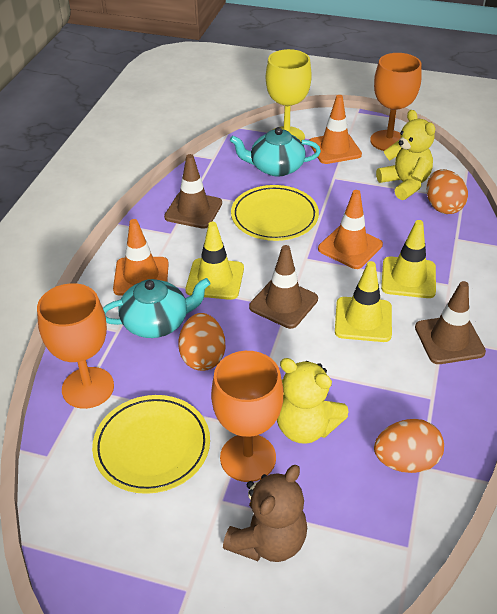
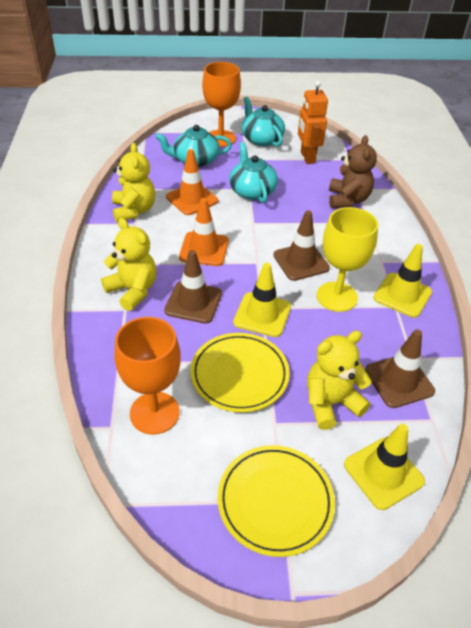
orange egg: 3 -> 0
orange goblet: 3 -> 2
orange robot: 0 -> 1
orange traffic cone: 3 -> 2
turquoise teapot: 2 -> 3
yellow teddy bear: 2 -> 3

